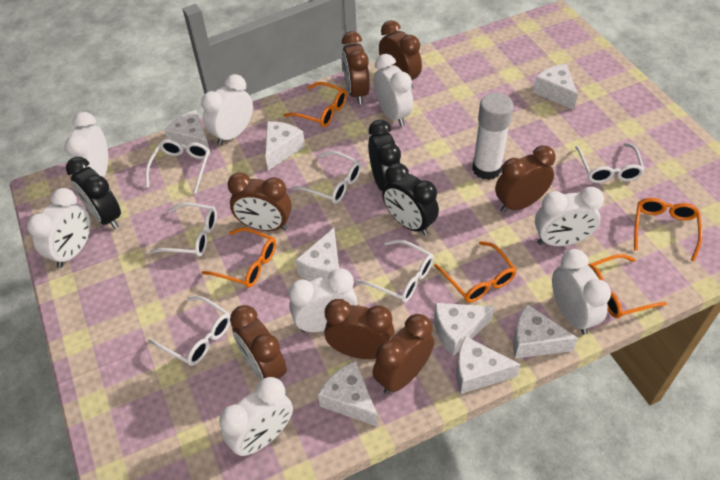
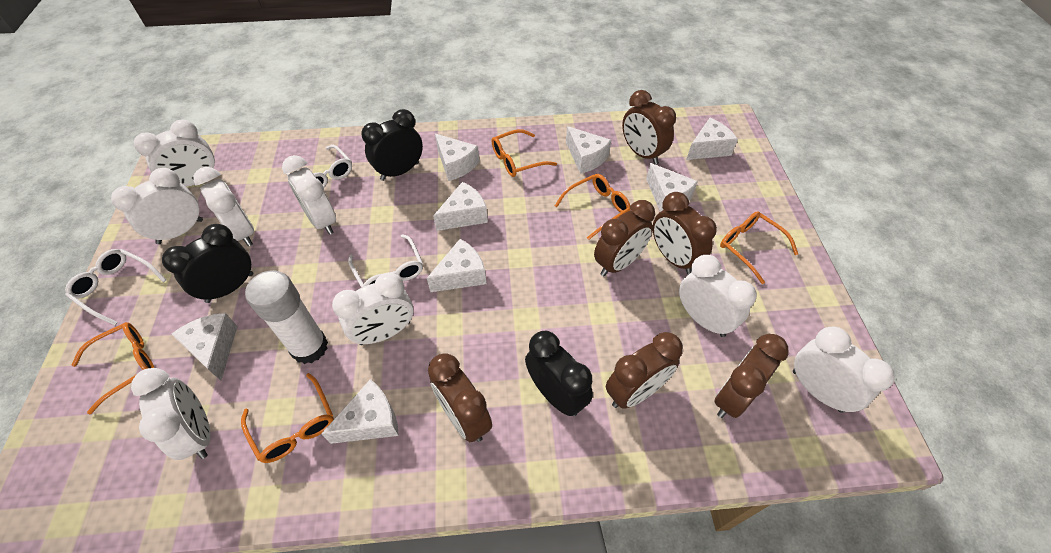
brown clock: 7 -> 6
white glasses: 6 -> 3

